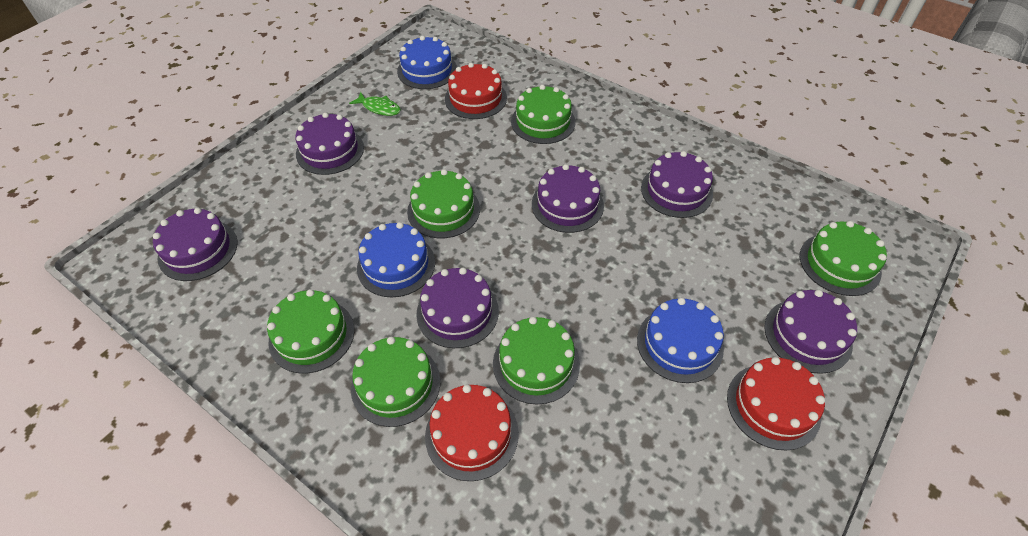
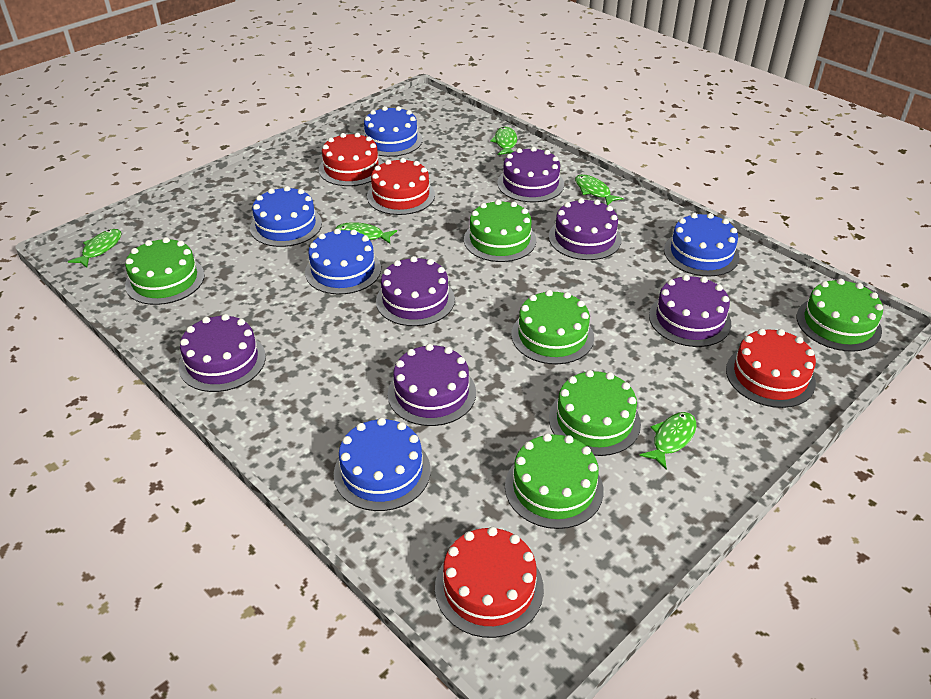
blue cake: 3 -> 5
green fish: 1 -> 5
red cake: 3 -> 4

